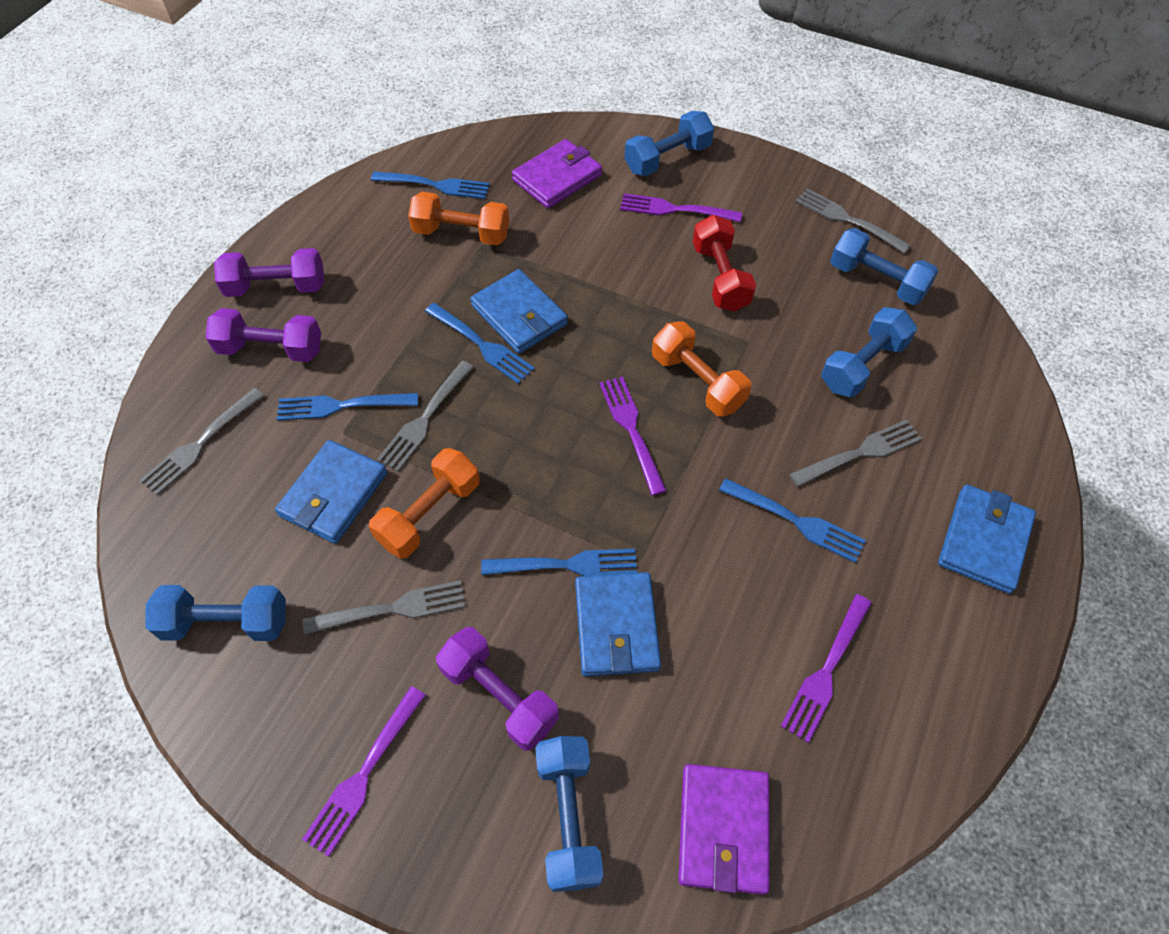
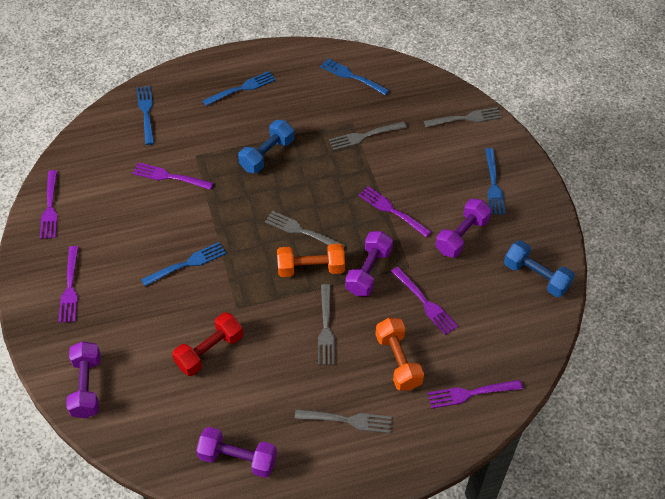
blue dumbbell: 5 -> 2
blue wallet: 4 -> 0
orange dumbbell: 3 -> 2
purple dumbbell: 3 -> 4
purple fork: 4 -> 6
purple wallet: 2 -> 0

